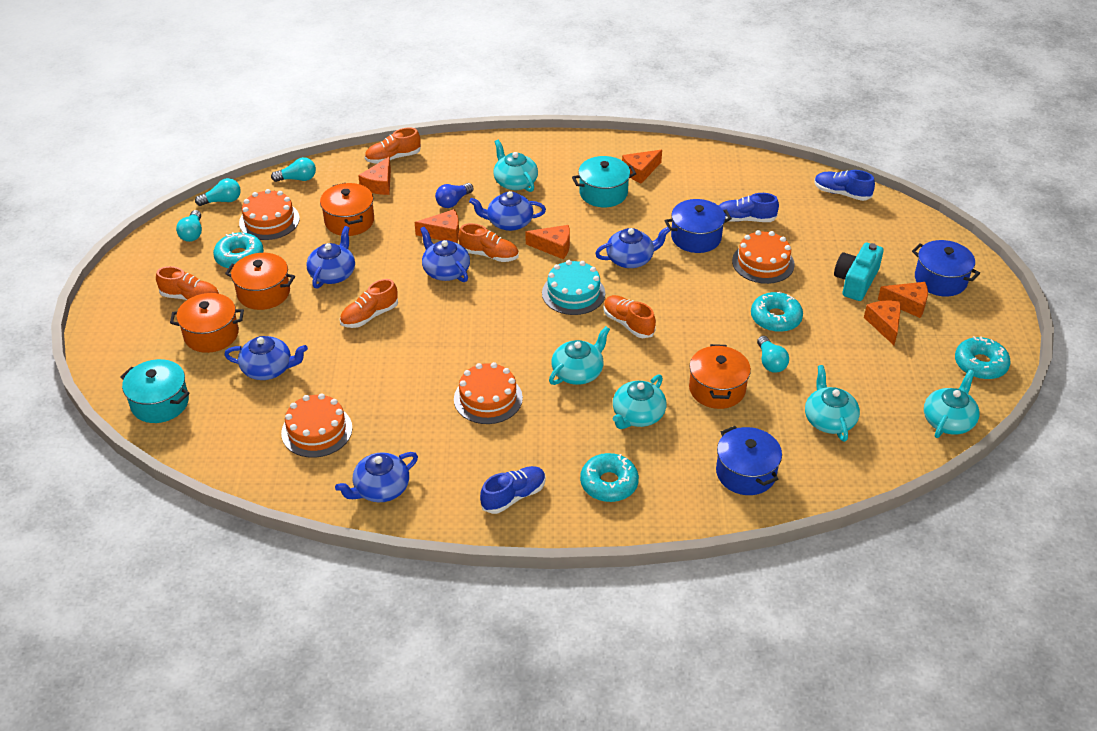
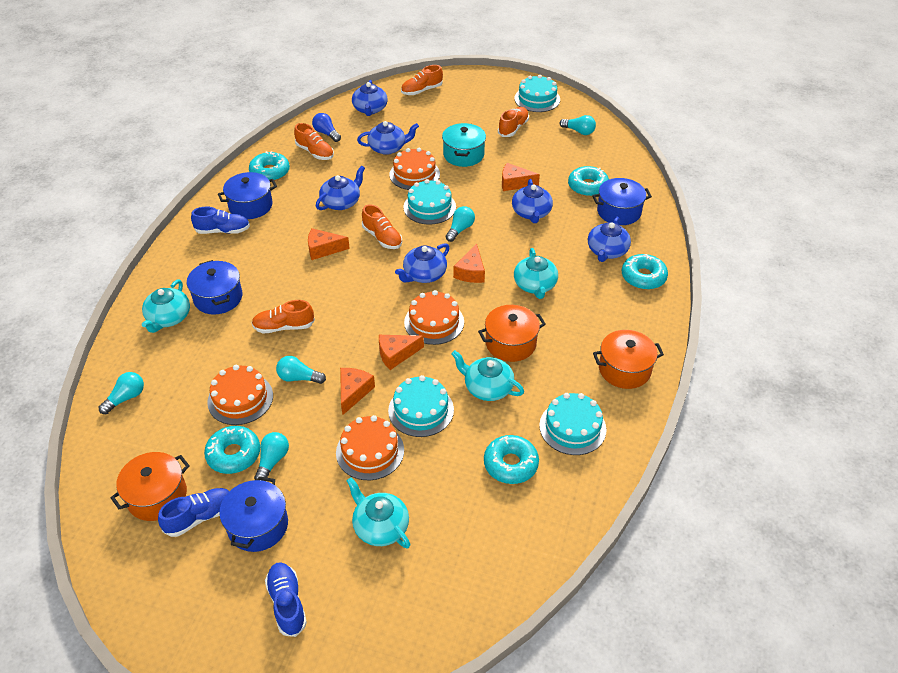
blue pot: 3 -> 4
orange cheese: 6 -> 5
orange pot: 4 -> 3
turquoise cake: 1 -> 4
turquoise camera: 1 -> 0
turquoise donut: 4 -> 5
turquoise light bulb: 4 -> 5
turquoise pot: 2 -> 1
turquoise teapot: 5 -> 4

